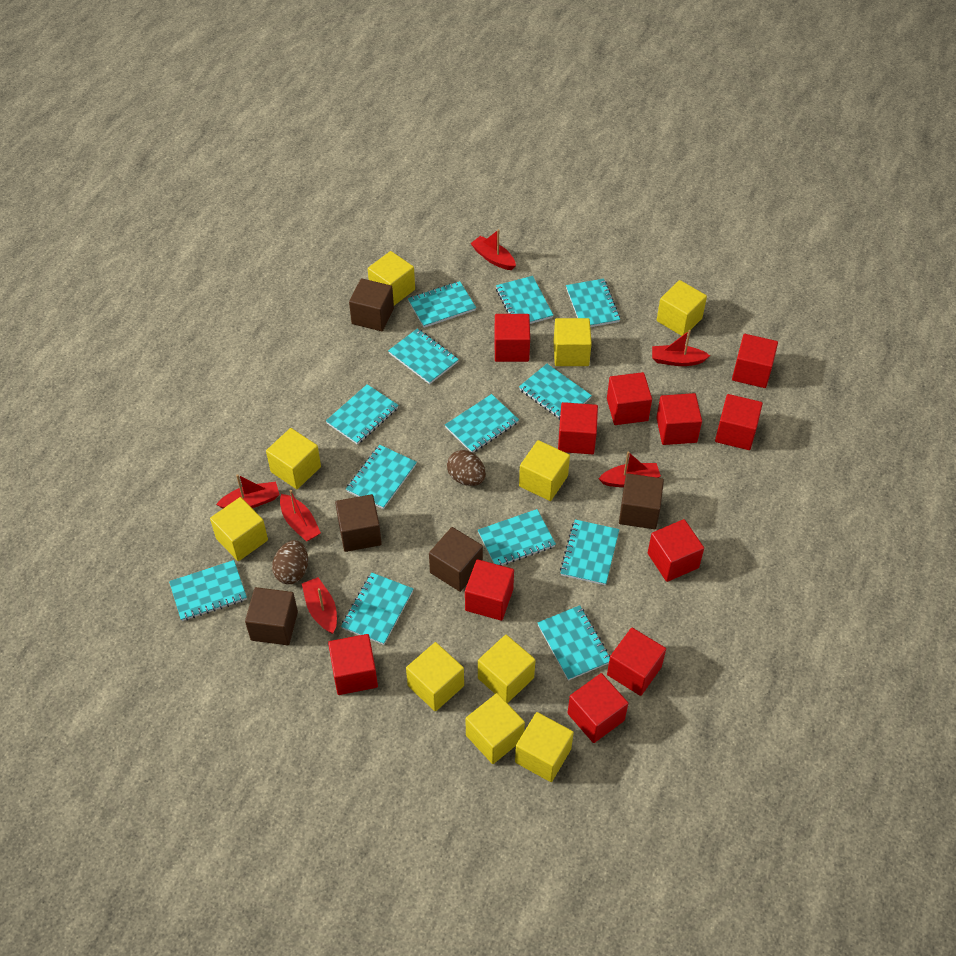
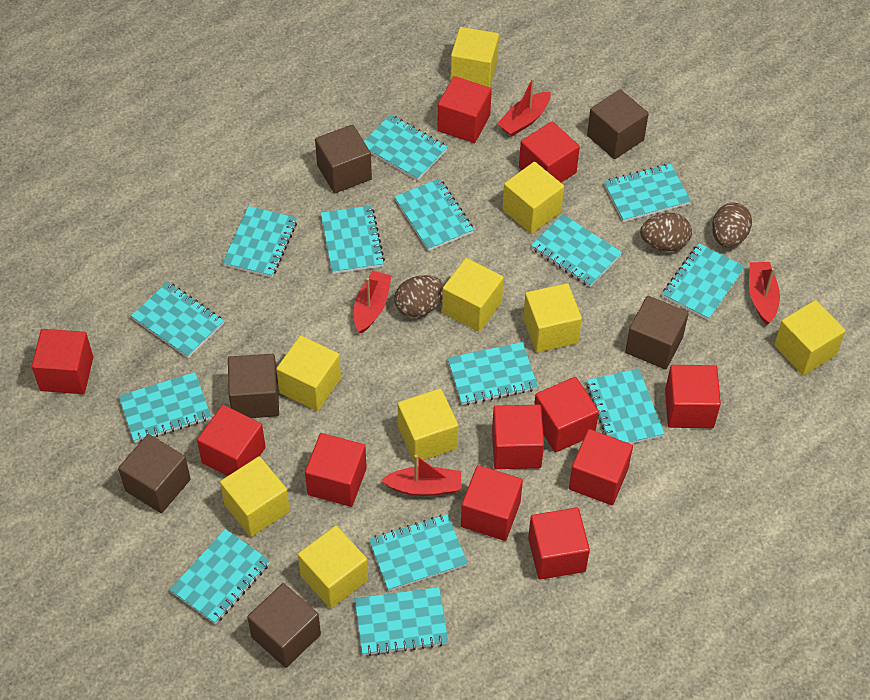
brown cube: 5 -> 6
brown egg: 2 -> 3
red boat: 6 -> 4
turquoise notebook: 13 -> 14
yellow cube: 10 -> 9

